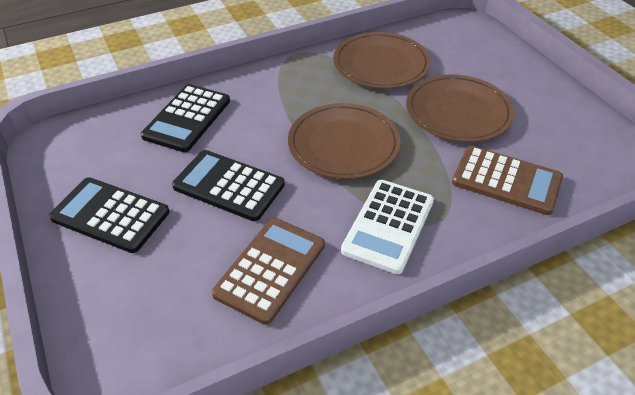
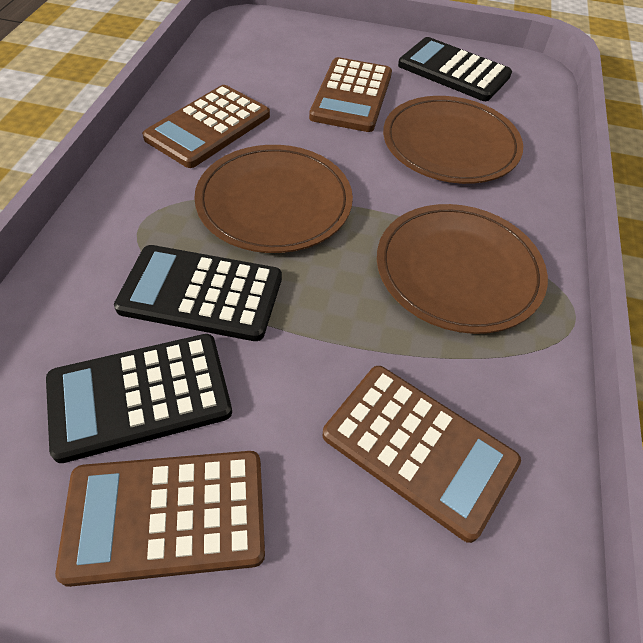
brown calculator: 2 -> 4
white calculator: 1 -> 0

